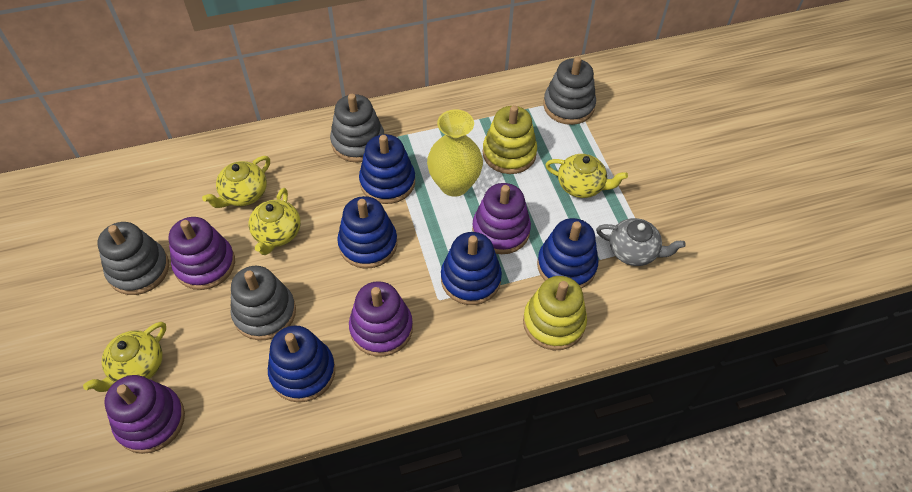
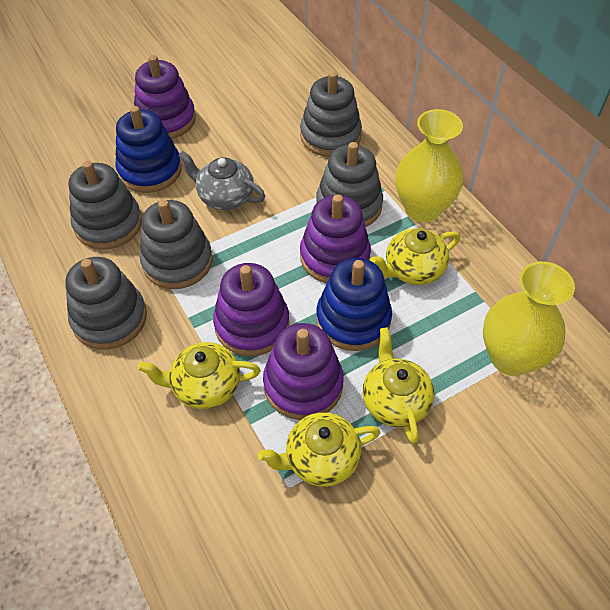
blue stacking toy: 5 -> 2
grey stacking toy: 4 -> 5
yellow stacking toy: 2 -> 0
yellow vase: 1 -> 2

